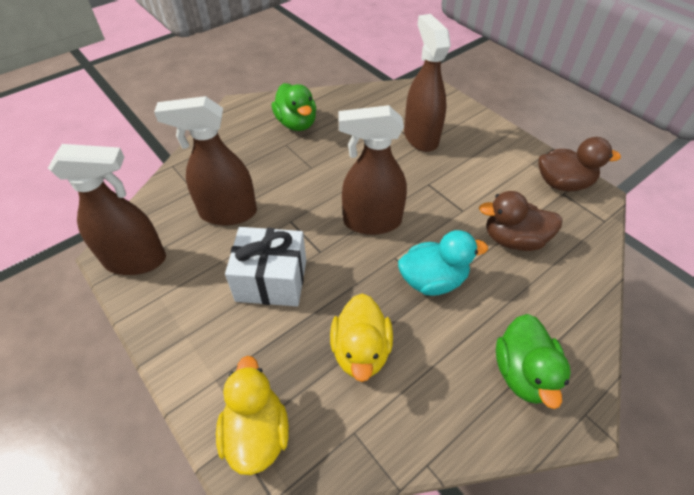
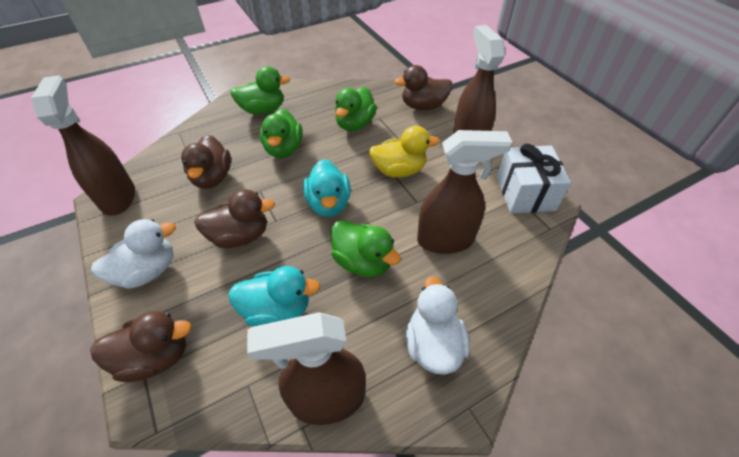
brown duck: 2 -> 4
green duck: 2 -> 4
turquoise duck: 1 -> 2
white duck: 0 -> 2
yellow duck: 2 -> 1

